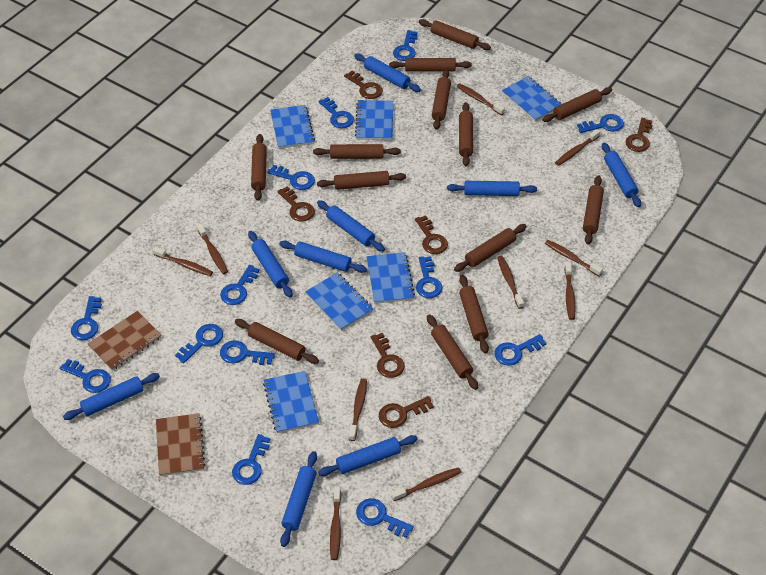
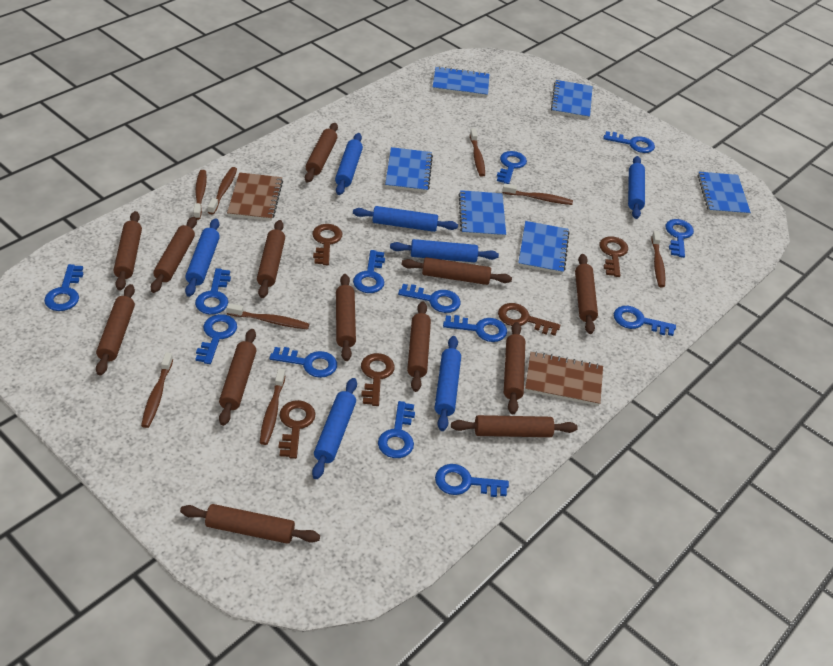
blue rolling pin: 9 -> 7
brown key: 6 -> 5
brown toothbrush: 10 -> 8

